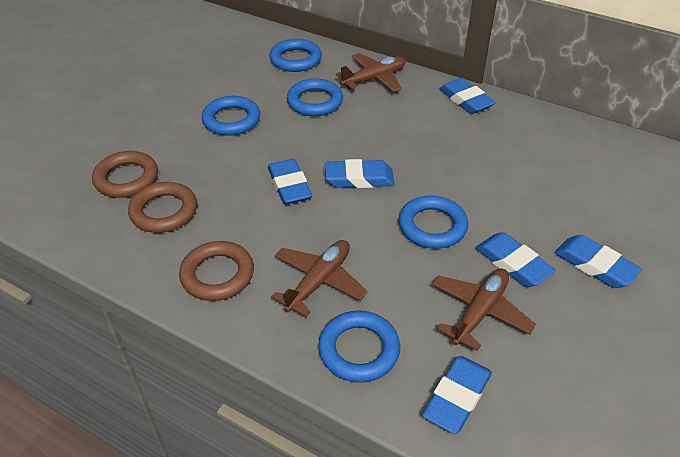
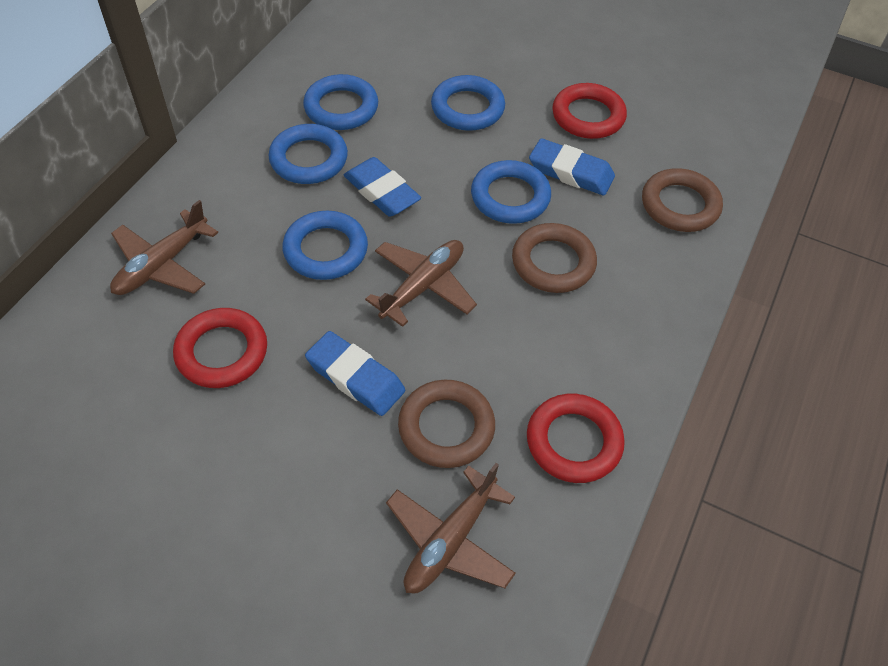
blue eraser: 6 -> 3
red ring: 0 -> 3

